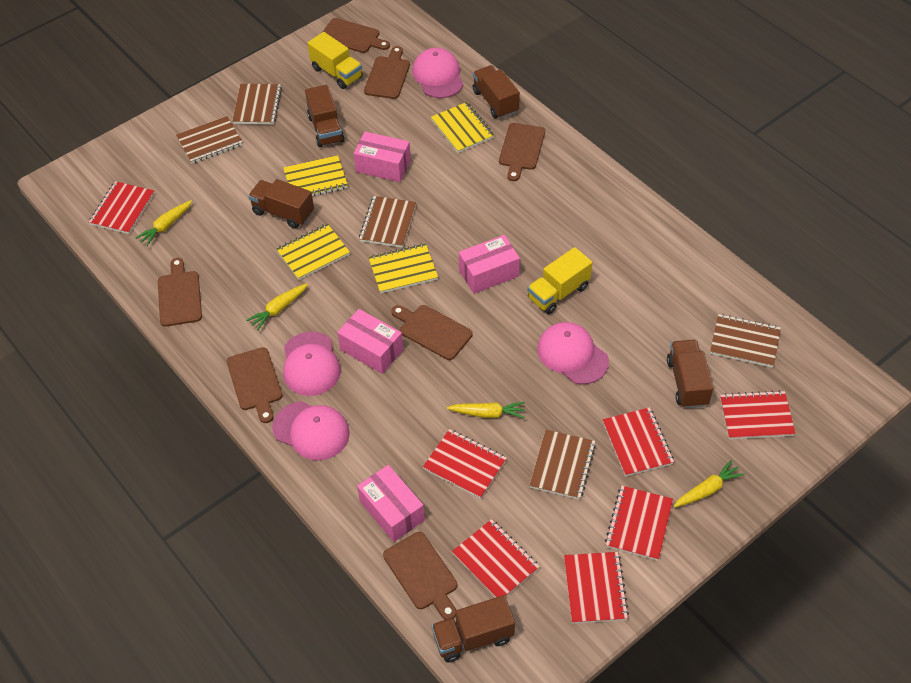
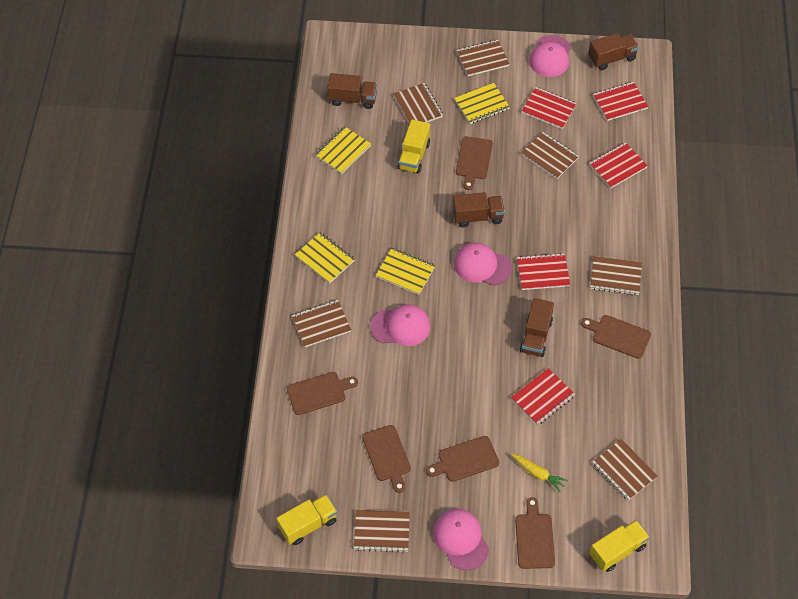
brown cutting board: 7 -> 6
brown notebook: 5 -> 7
brown truck: 5 -> 4
pink box: 4 -> 0
red notebook: 7 -> 5
yellow carrot: 4 -> 1
yellow truck: 2 -> 3

